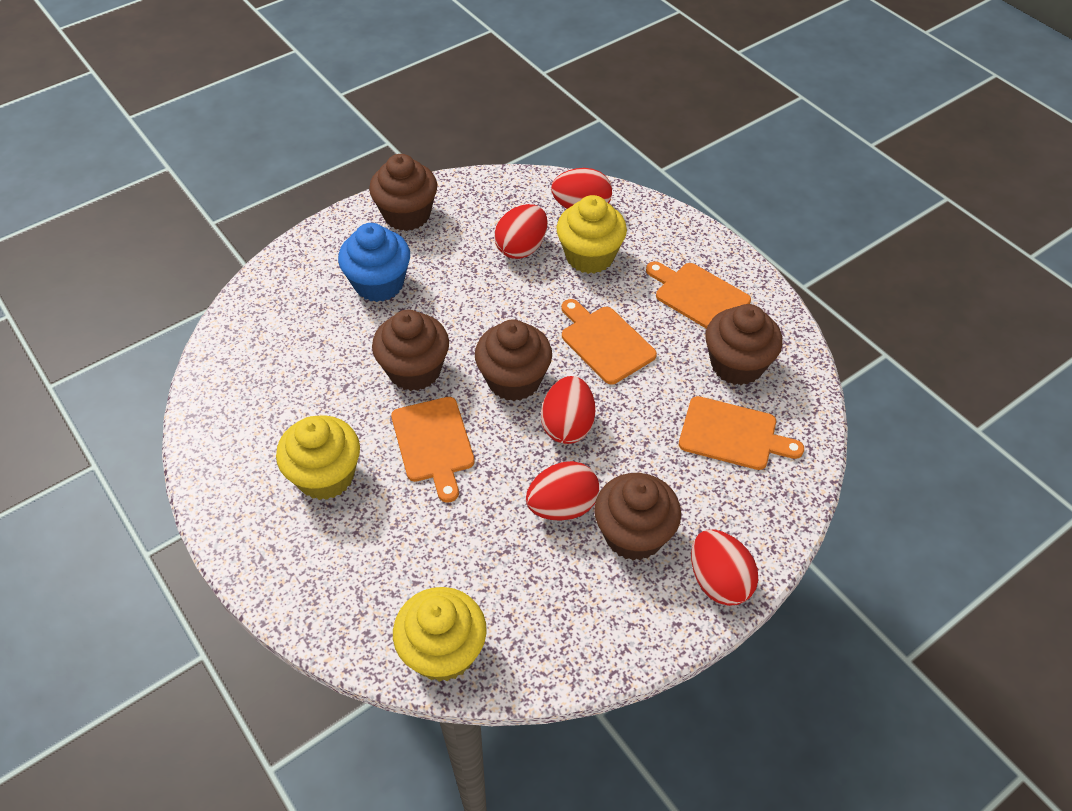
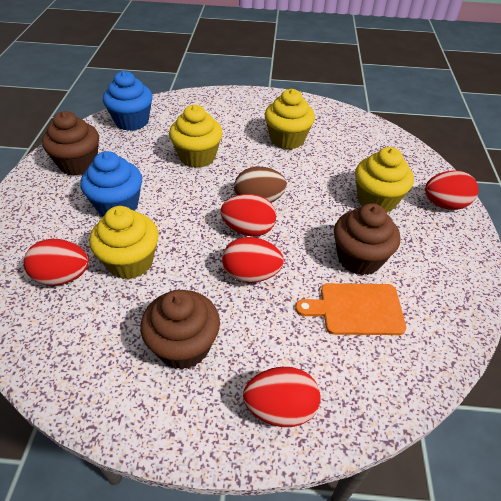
blue cupcake: 1 -> 2
brown cupcake: 5 -> 3
brown egg: 0 -> 1
orange cutting board: 4 -> 1
yellow cupcake: 3 -> 4

